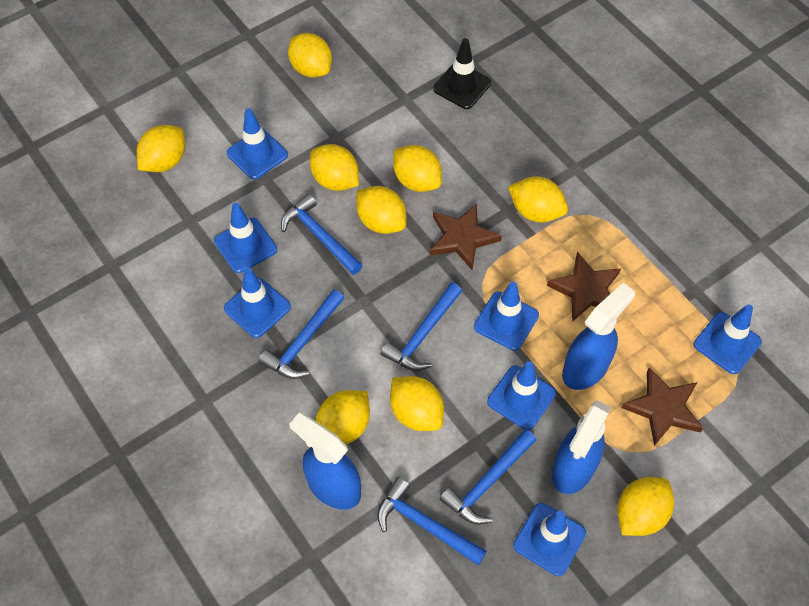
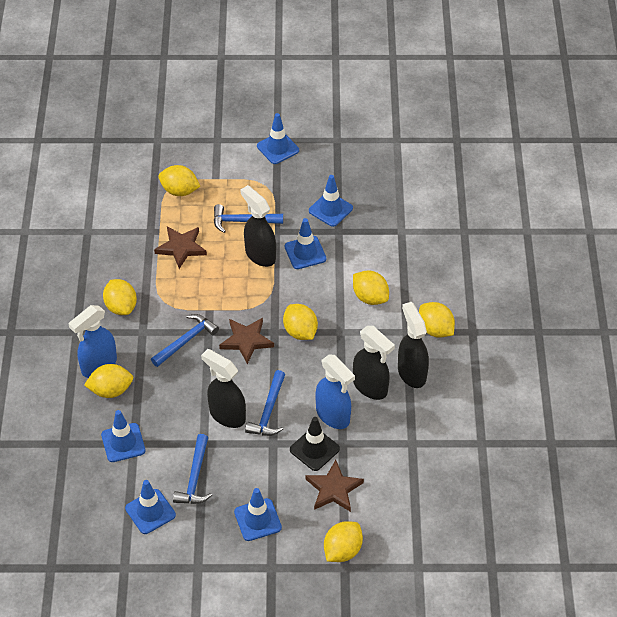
black spray bottle: 0 -> 4
blue hammer: 5 -> 4
blue spray bottle: 3 -> 2
blue traffic cone: 7 -> 6
yellow lemon: 9 -> 7

